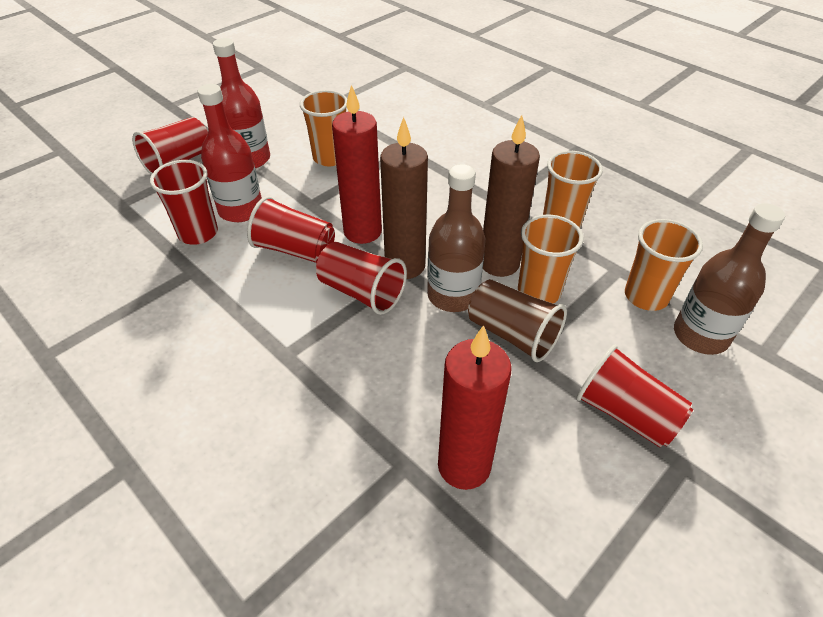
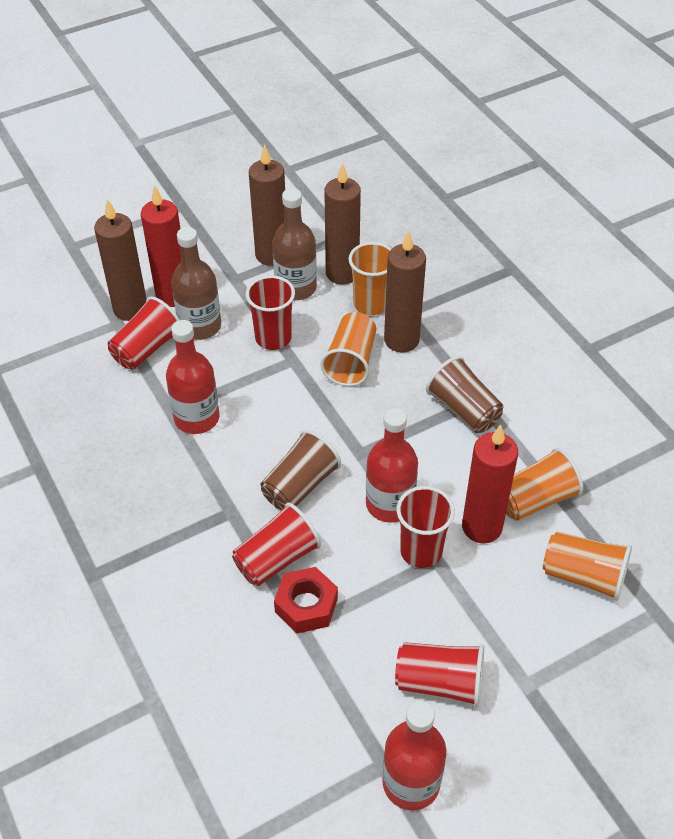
brown candle: 2 -> 4
brown cup: 1 -> 2
red bottle: 2 -> 3
red nut: 0 -> 1

